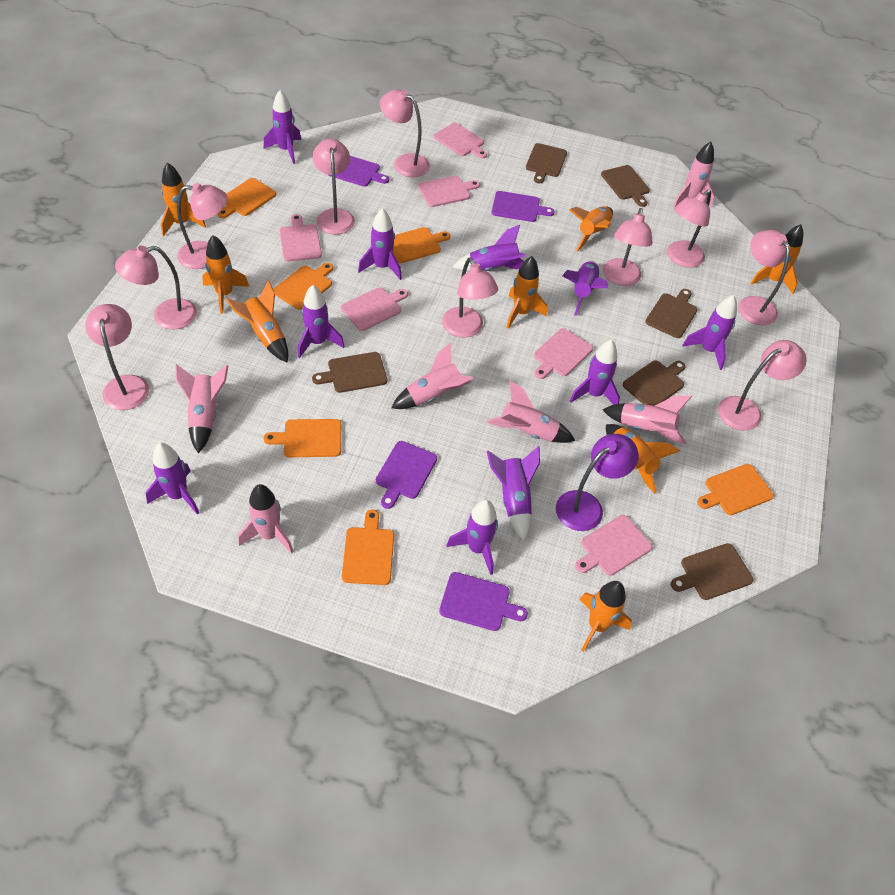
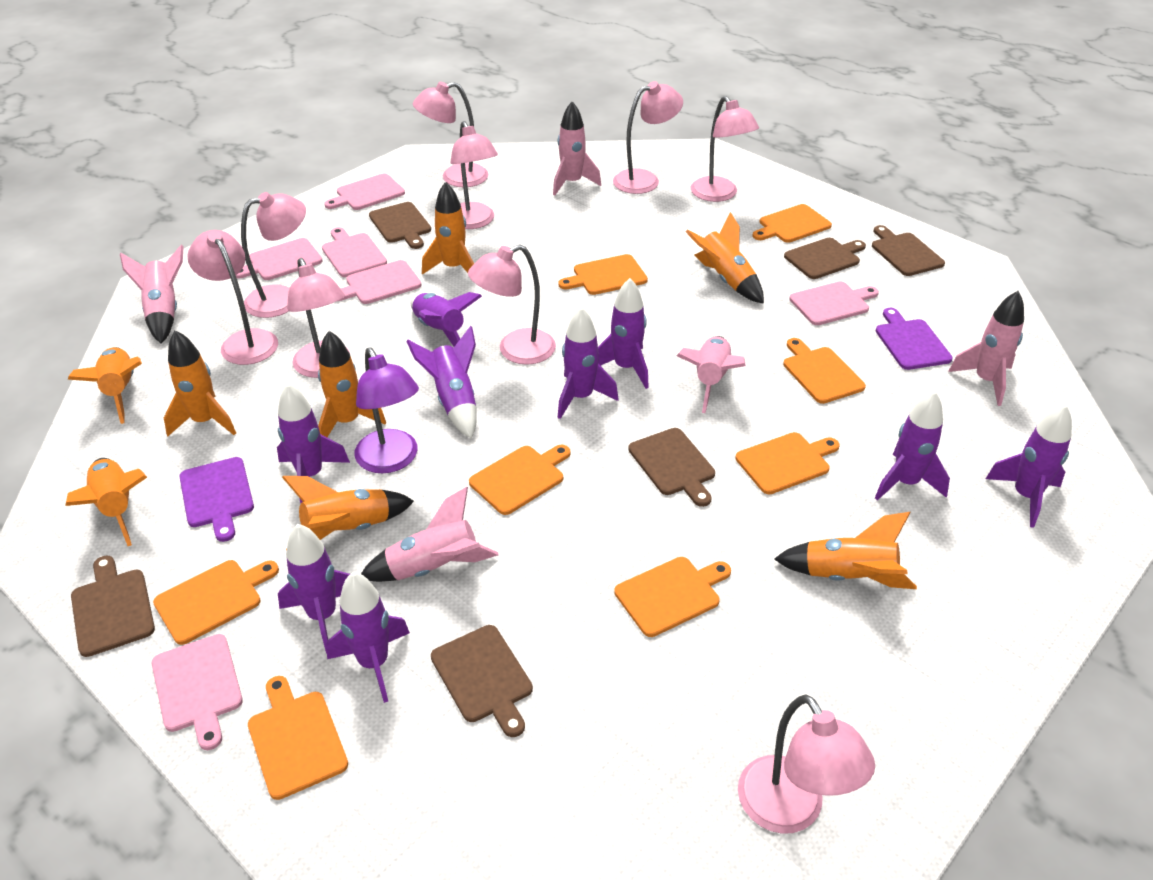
orange cutting board: 6 -> 8
pink lamp: 10 -> 9
pink rocket: 6 -> 5
purple cutting board: 4 -> 2
purple rocket: 10 -> 9

